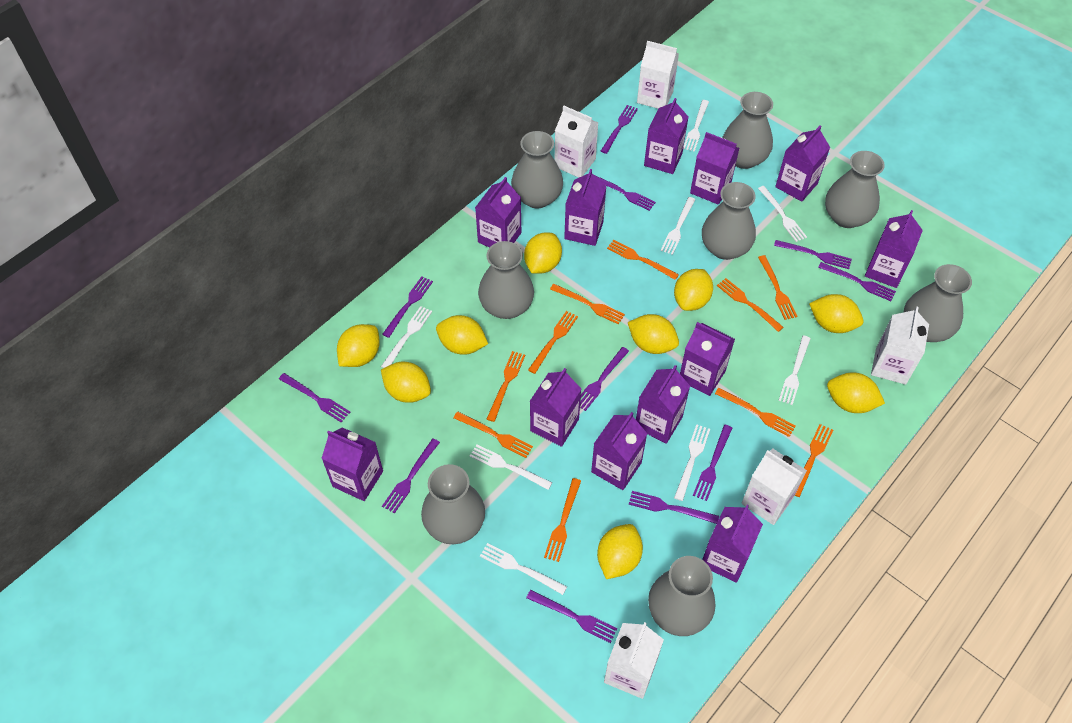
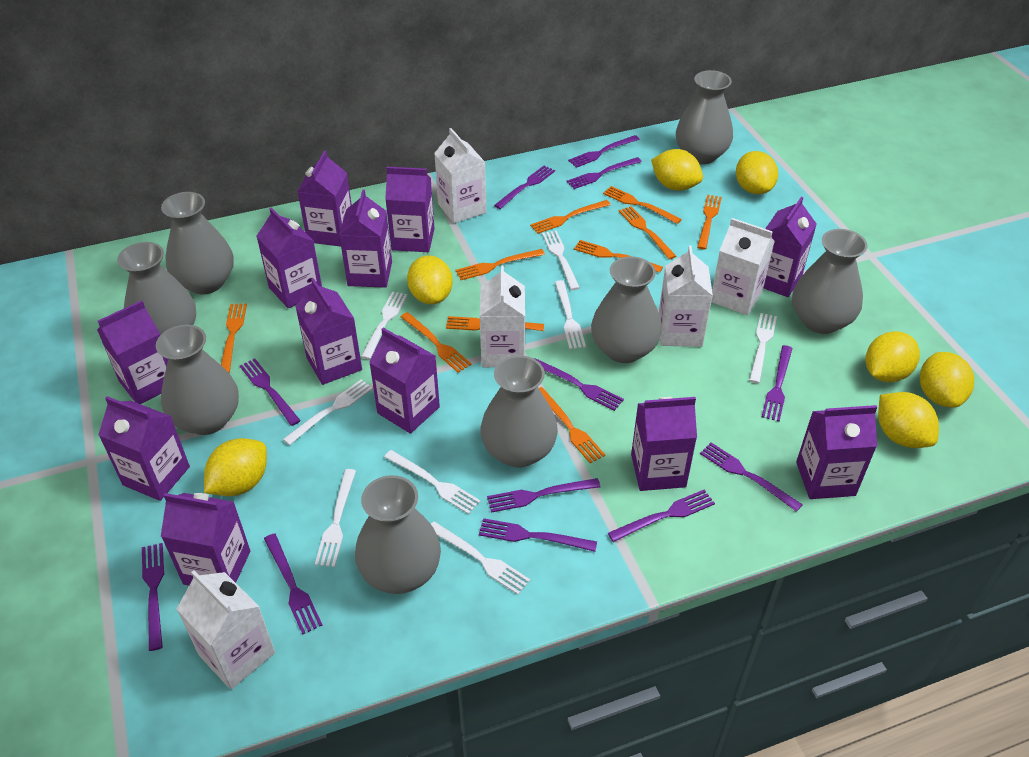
purple fork: 11 -> 12
yellow lemon: 9 -> 7

